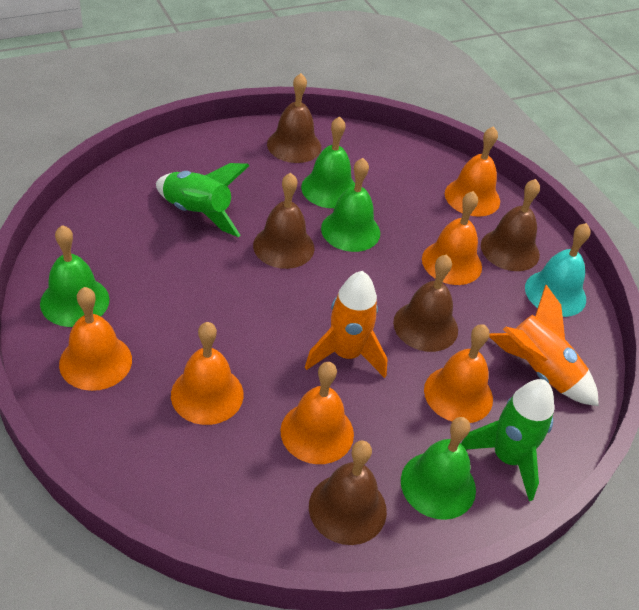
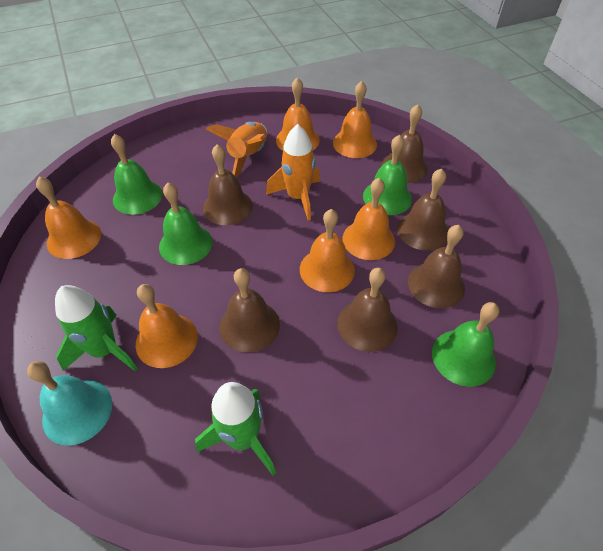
brown bell: 5 -> 6

